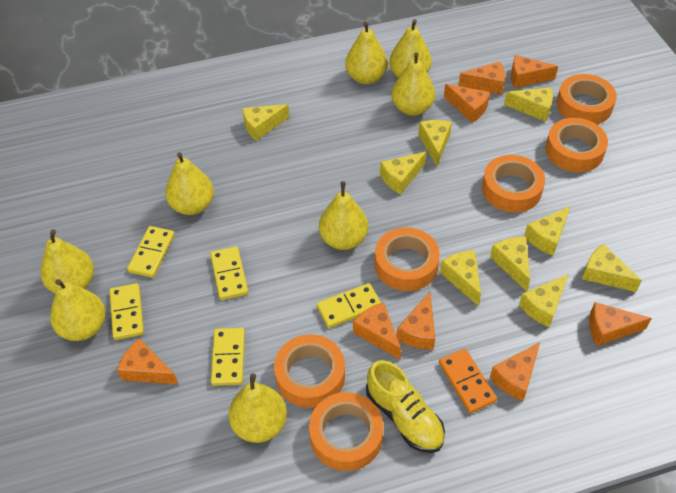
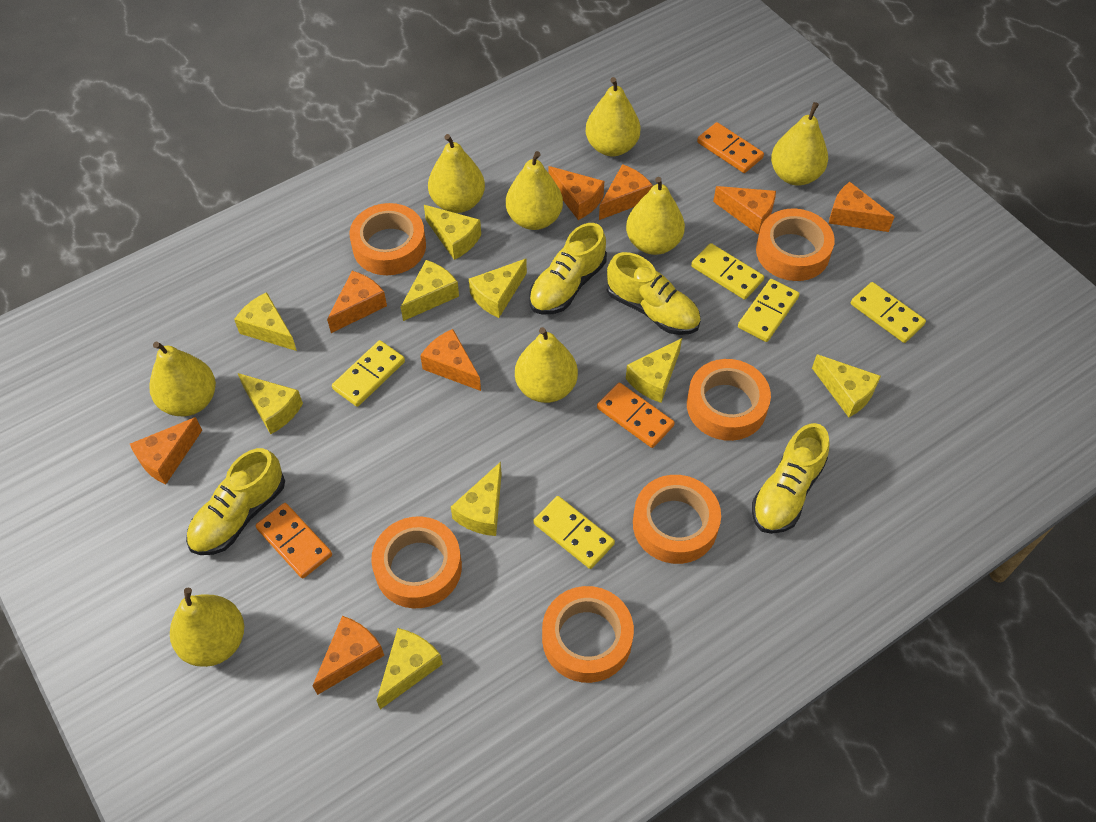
orange domino: 1 -> 3
yellow shoe: 1 -> 4

